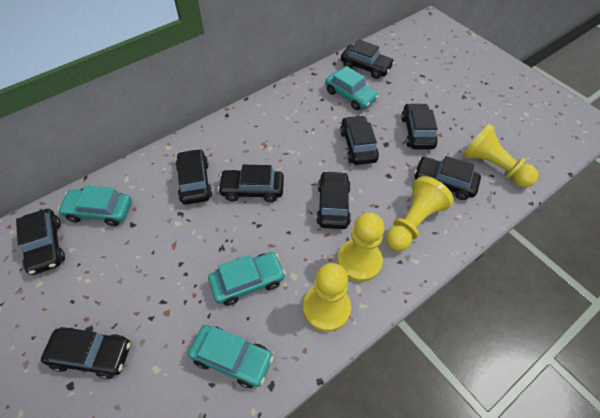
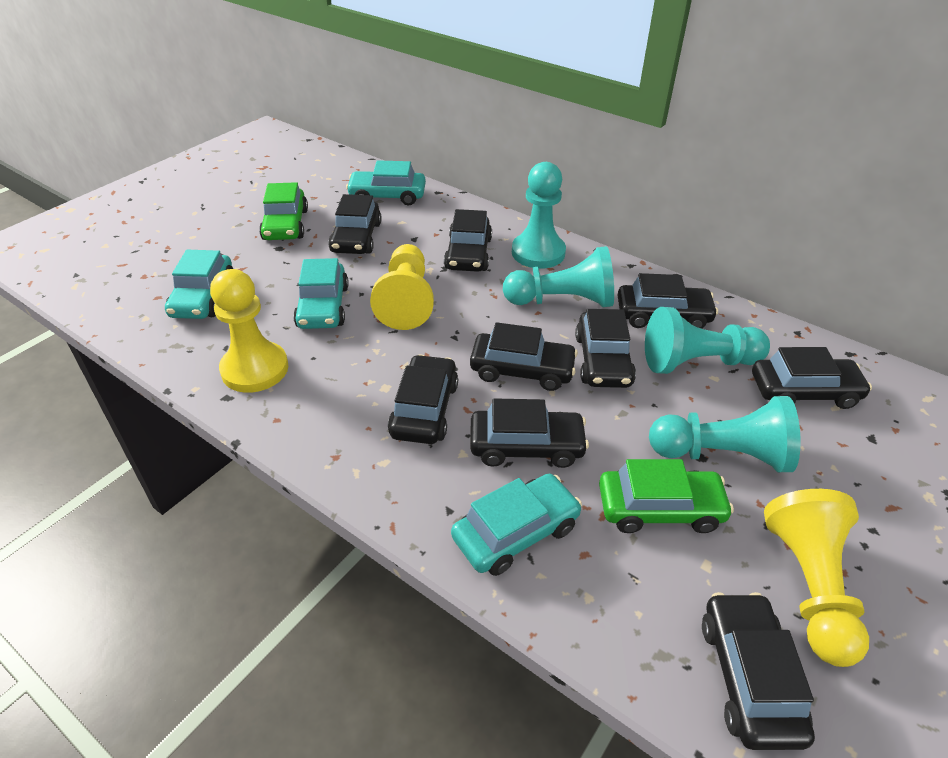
green car: 0 -> 2
turquoise pawn: 0 -> 4
yellow pawn: 4 -> 3

